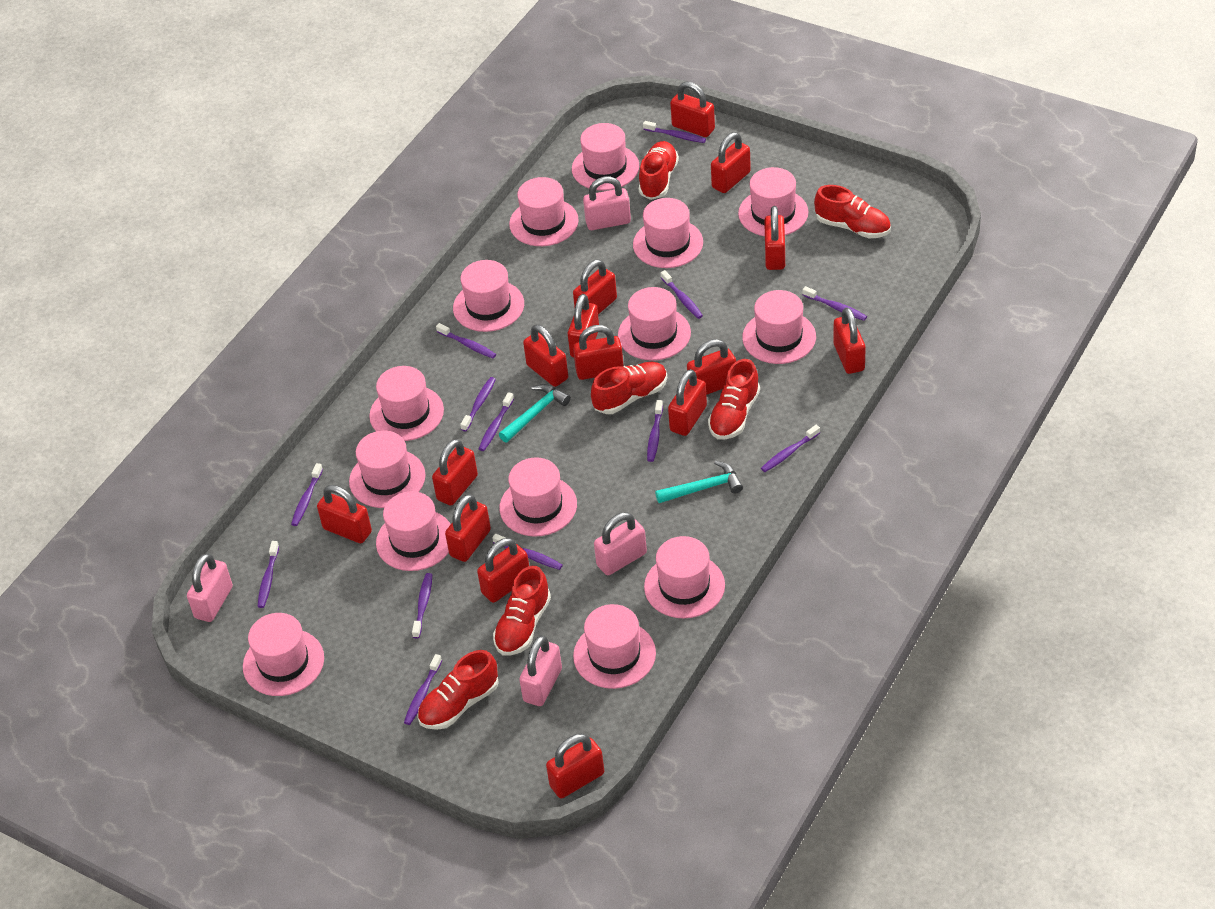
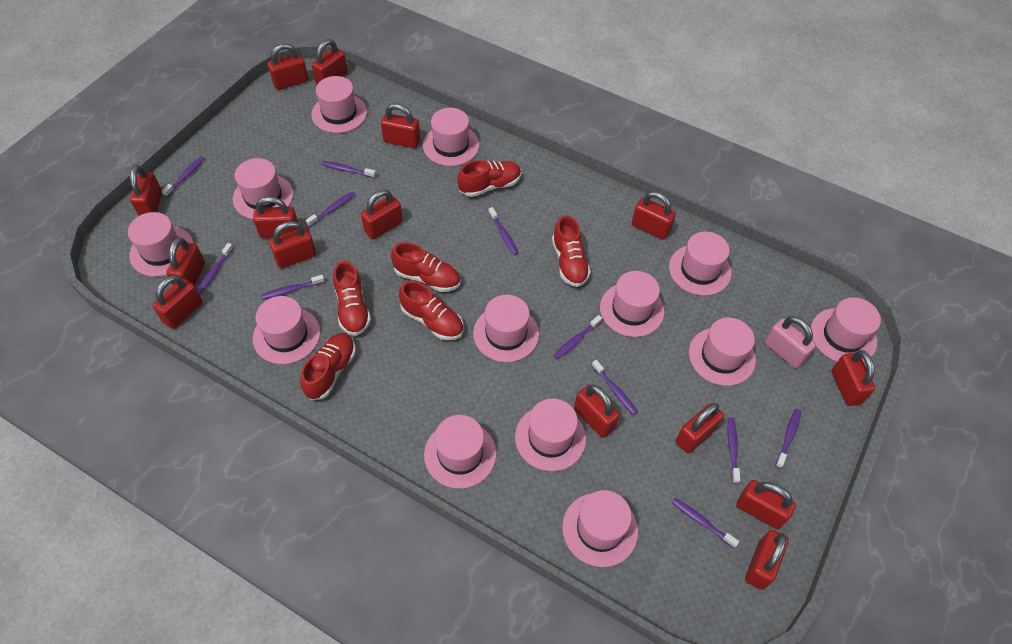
pink hat: 14 -> 13
pink padlock: 4 -> 1
purple toothbrush: 13 -> 11
turquoise hammer: 2 -> 0

